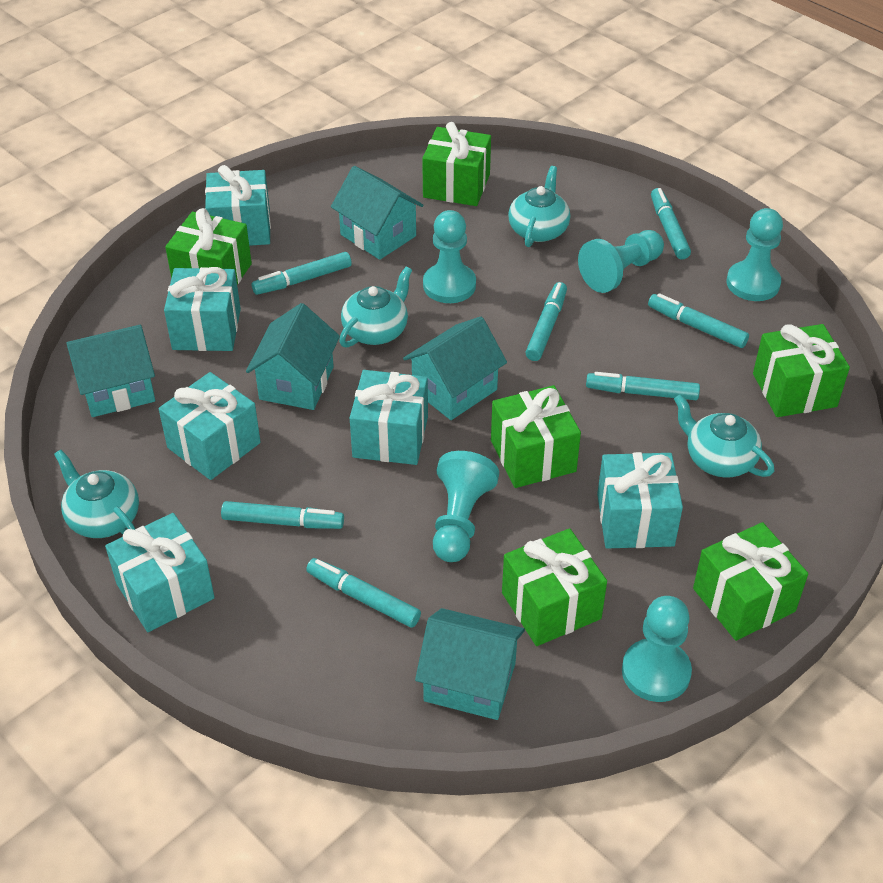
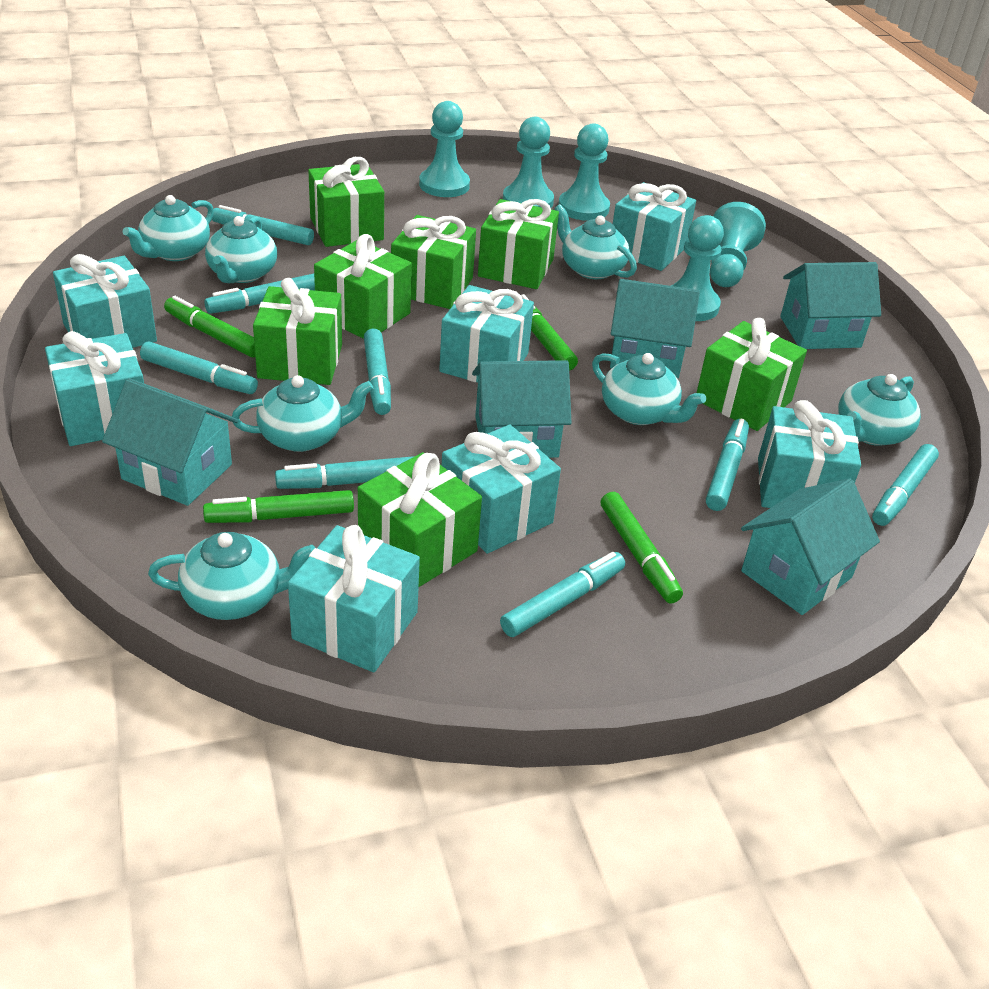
green gift: 6 -> 7
green marker: 0 -> 4
turquoise gift: 6 -> 7
turquoise marker: 7 -> 8
turquoise teapot: 4 -> 7

